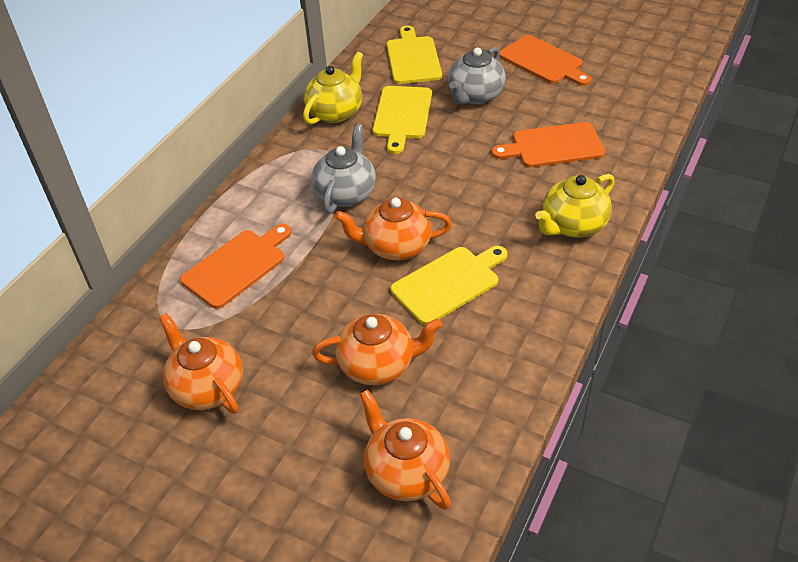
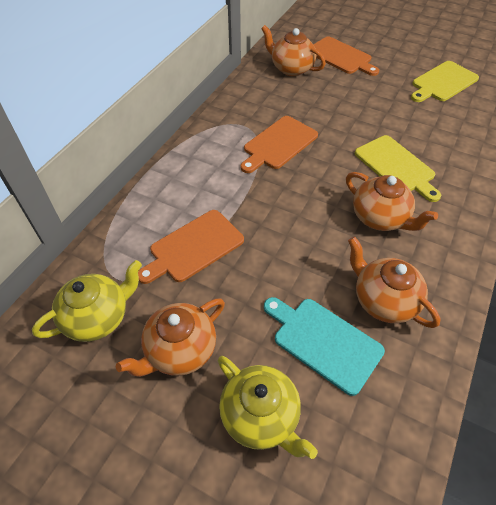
grey teapot: 2 -> 0
turquoise cutting board: 0 -> 1
yellow cutting board: 3 -> 2

